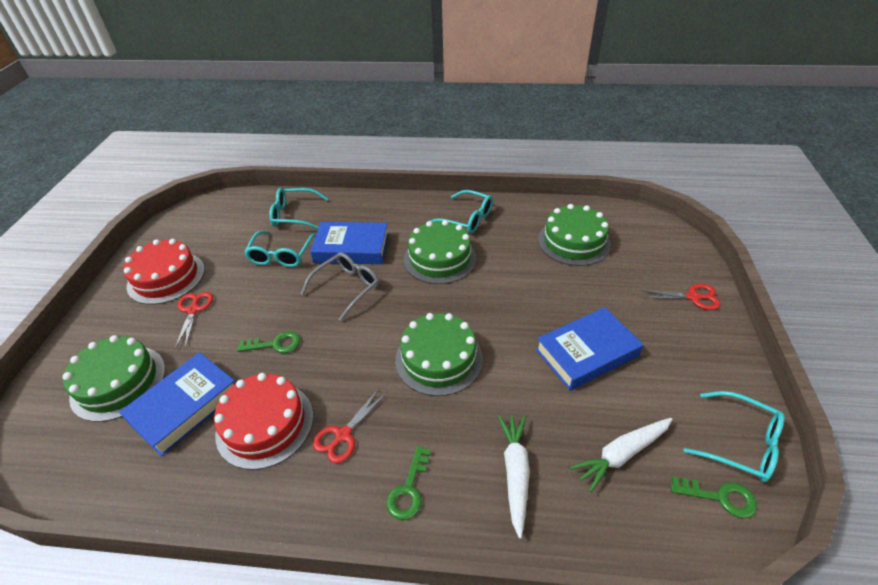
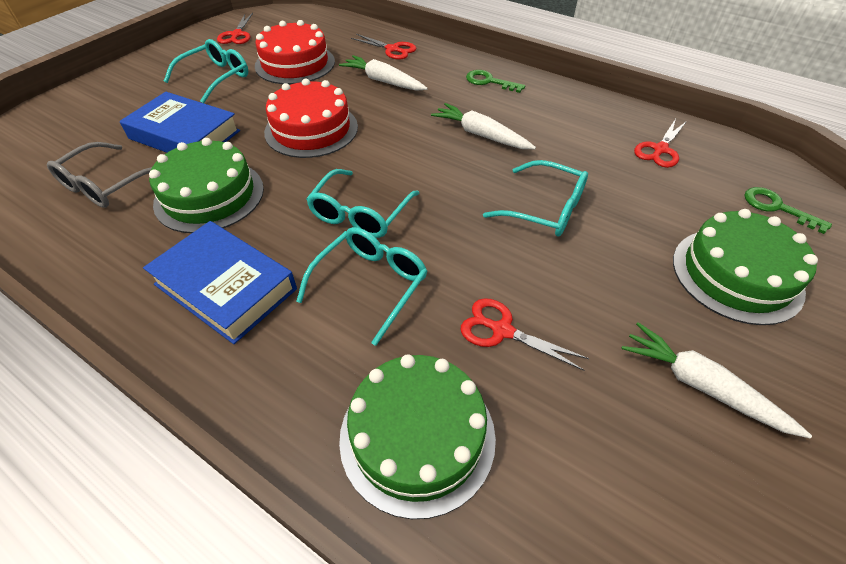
blue book: 3 -> 2
green cake: 4 -> 3
green key: 3 -> 2
red scissors: 3 -> 4
white carrot: 2 -> 3

